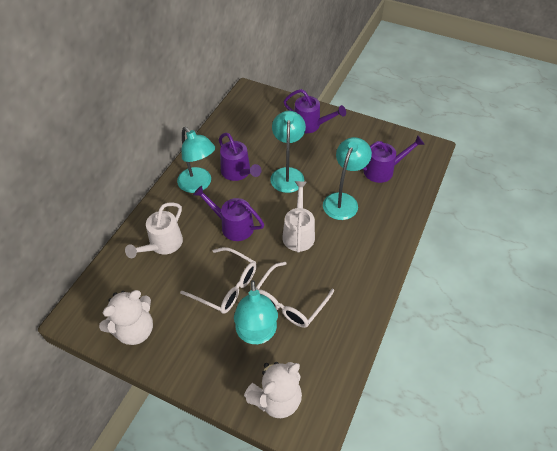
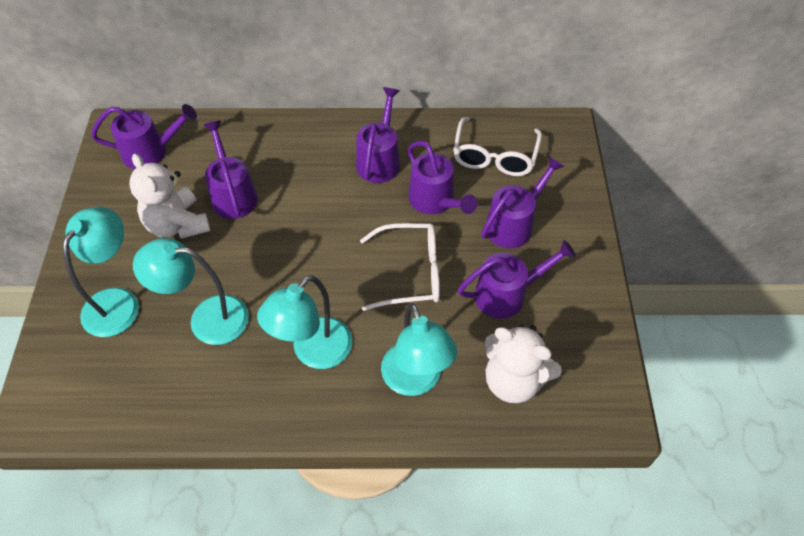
purple watering can: 4 -> 6
white watering can: 2 -> 0

